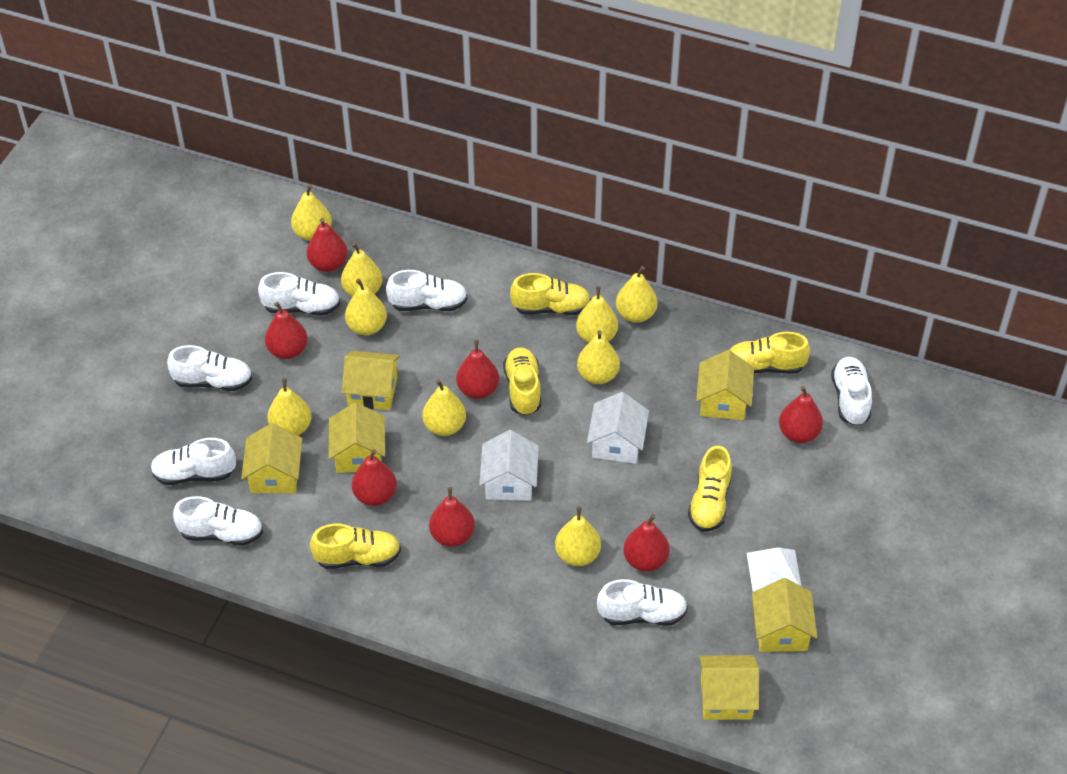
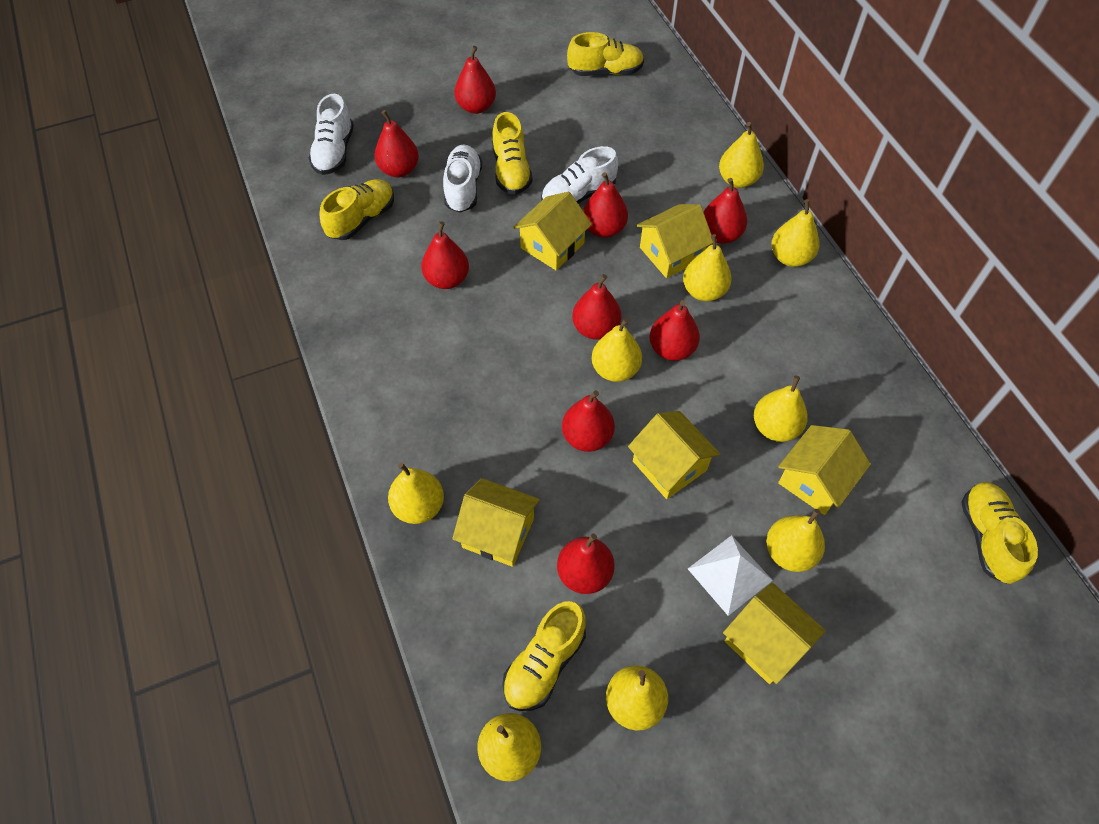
red pear: 7 -> 9
white house: 2 -> 0
white shoe: 7 -> 3

